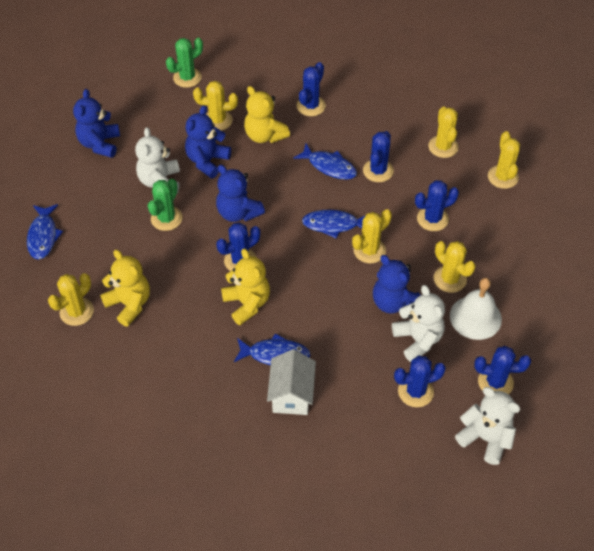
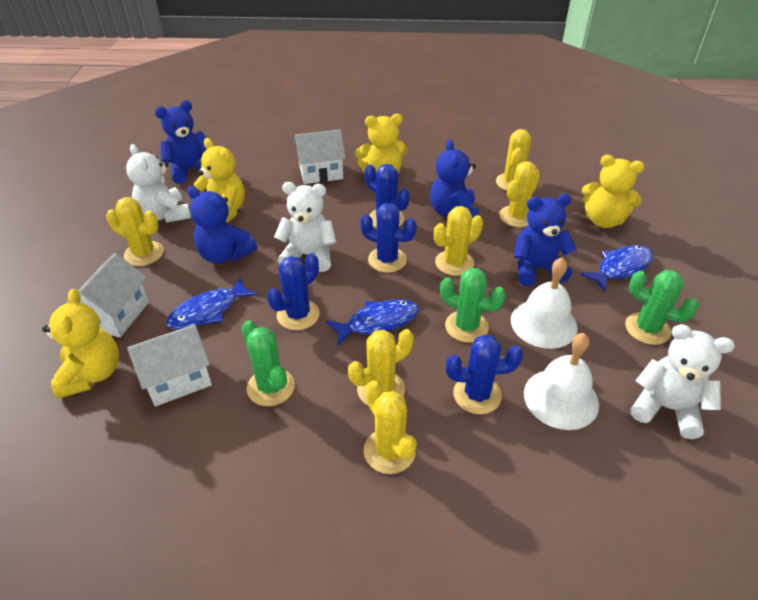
blue cactus: 6 -> 4
blue fish: 4 -> 3
green cactus: 2 -> 3
white bell: 1 -> 2
white house: 1 -> 3
yellow teddy bear: 3 -> 4

